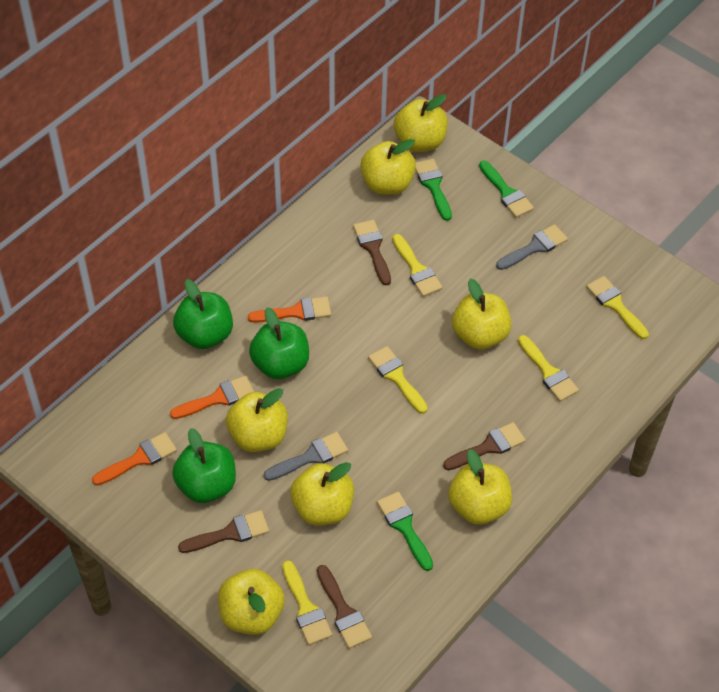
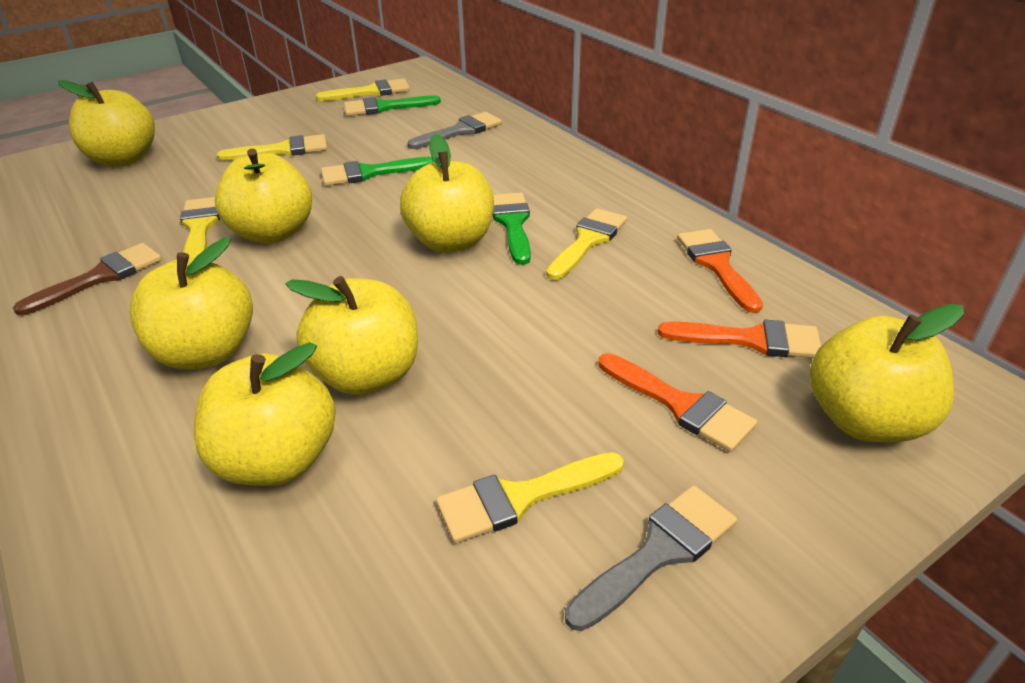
brown brush: 4 -> 1
green apple: 3 -> 0

